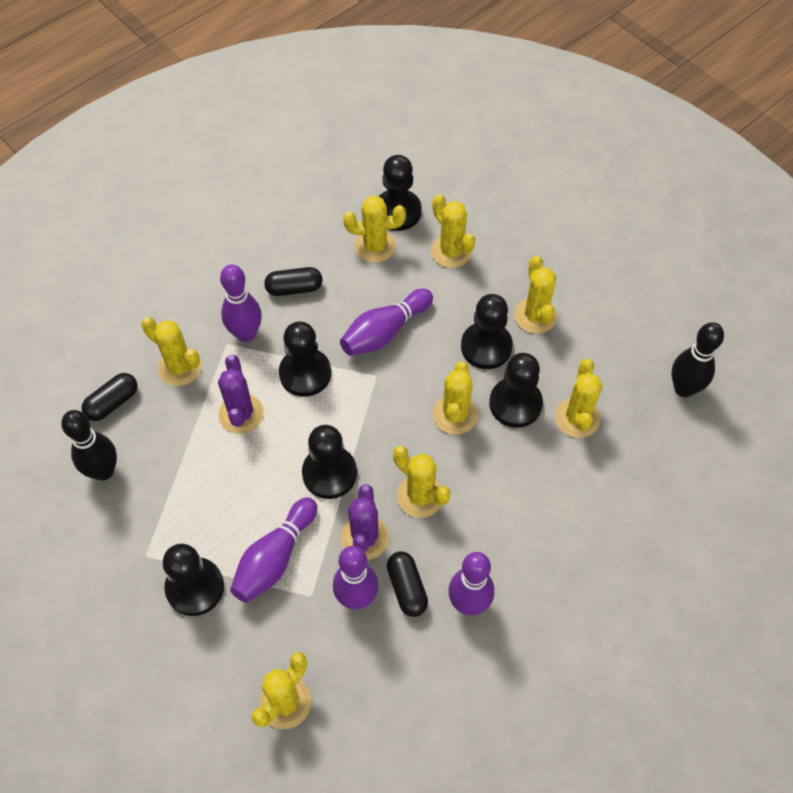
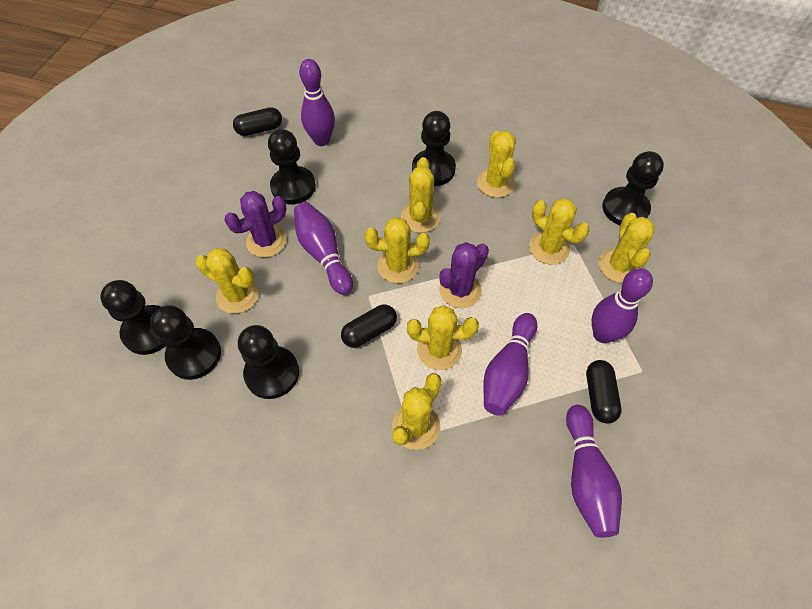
black bowling pin: 2 -> 0

